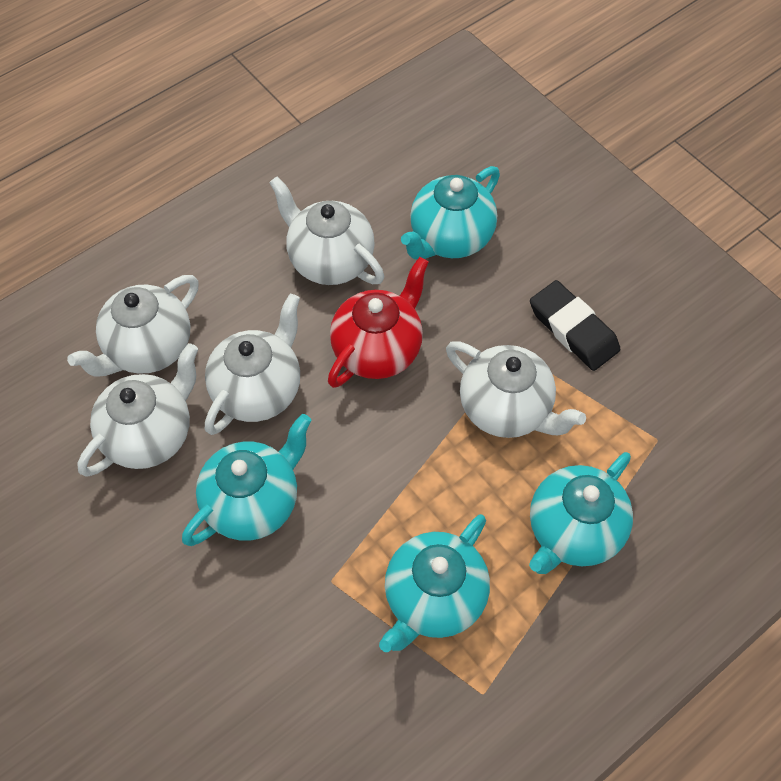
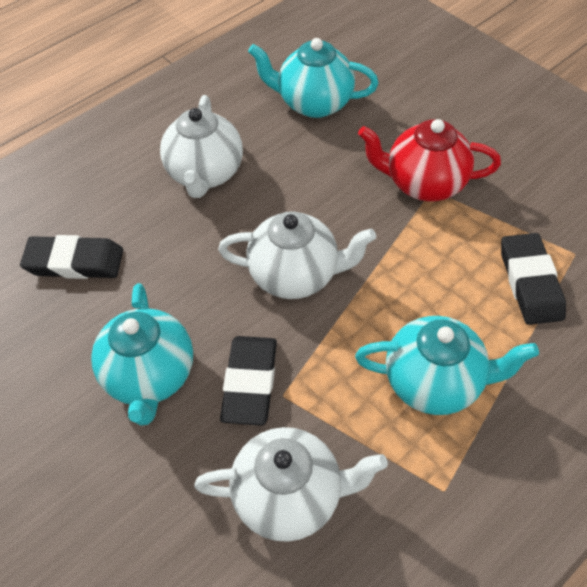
black eraser: 1 -> 3
turquoise teapot: 4 -> 3
white teapot: 5 -> 3

